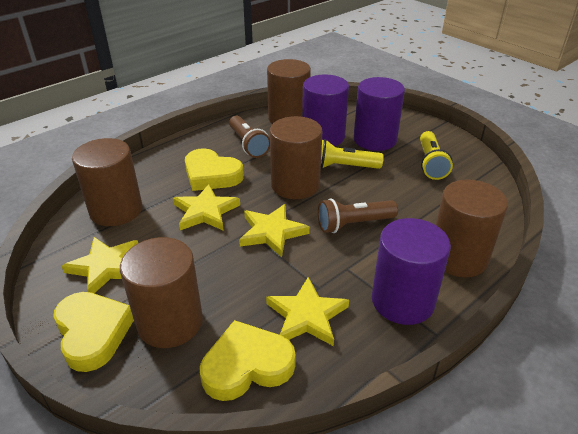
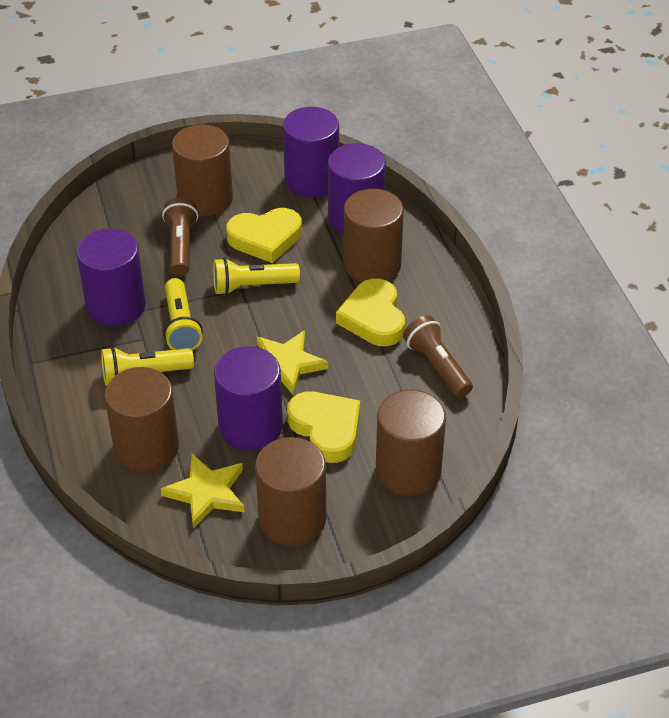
purple cylinder: 3 -> 4
yellow flashlight: 2 -> 3
yellow star: 4 -> 2

